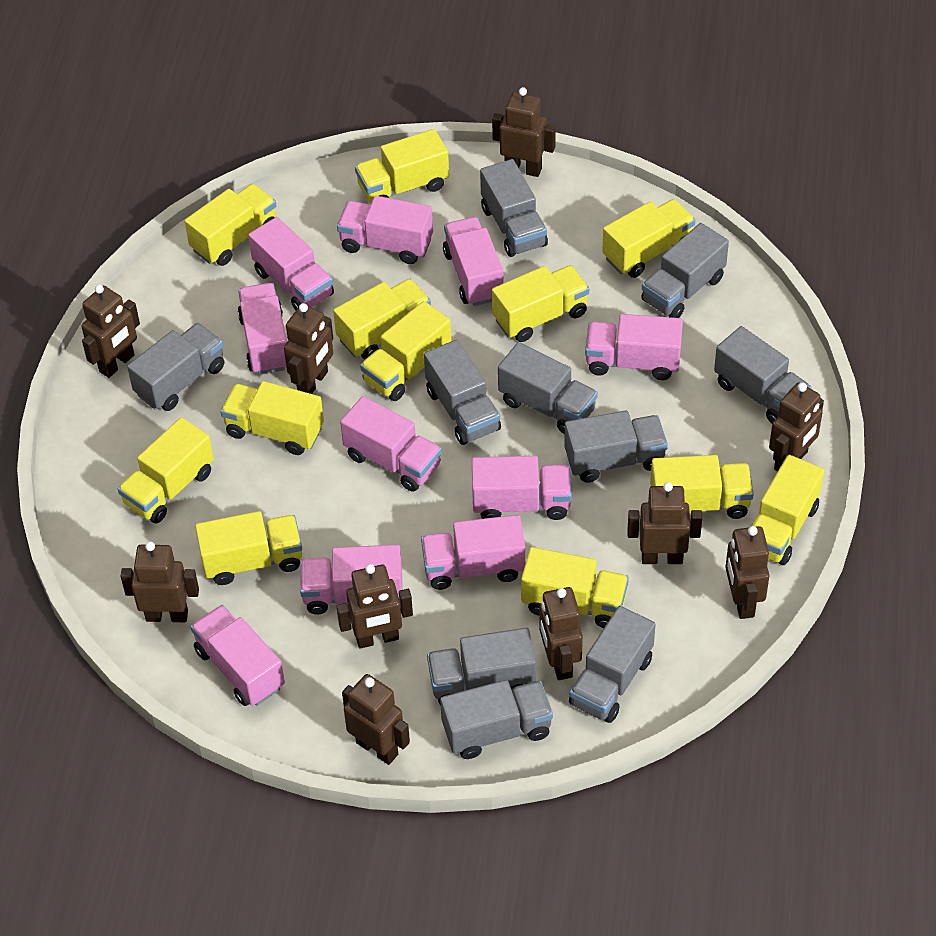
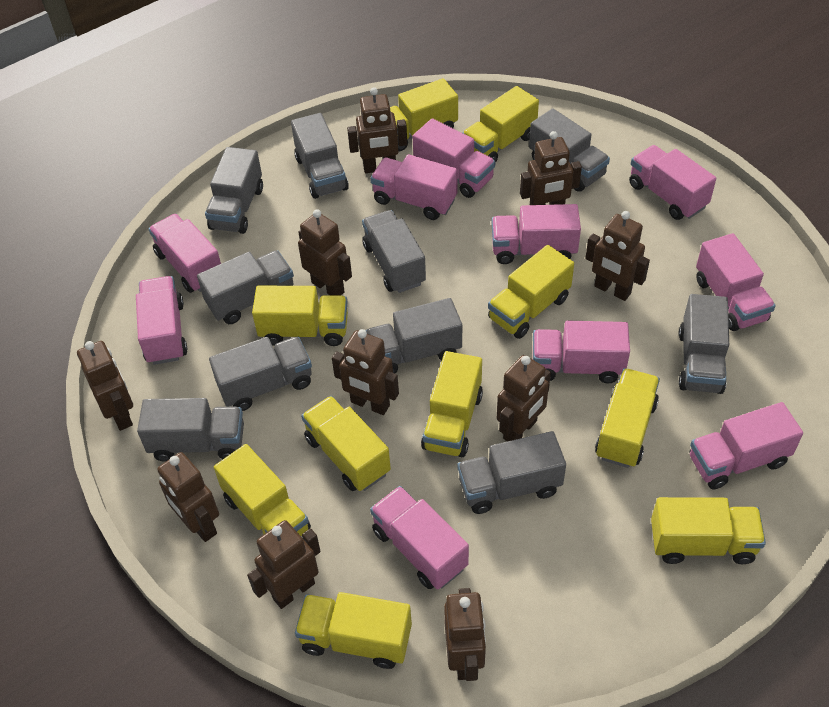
yellow truck: 12 -> 10

